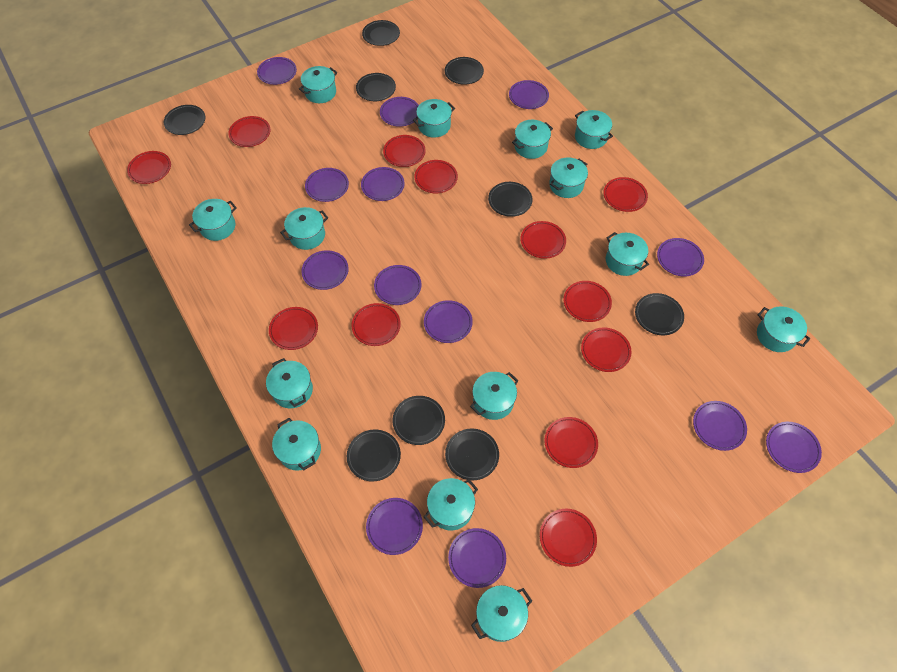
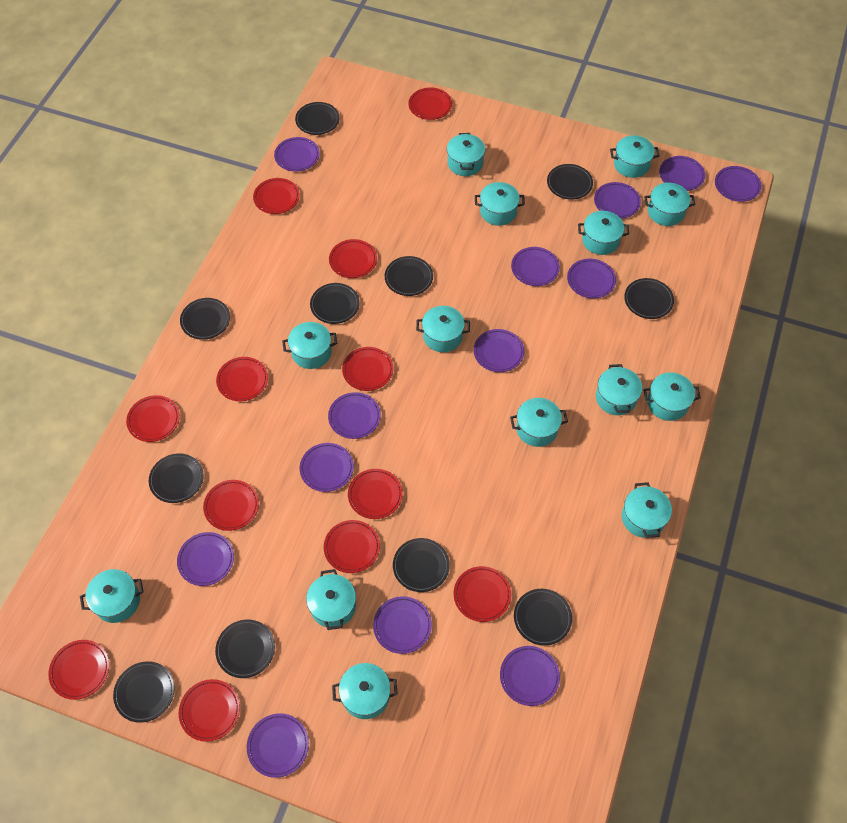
black plate: 9 -> 11

